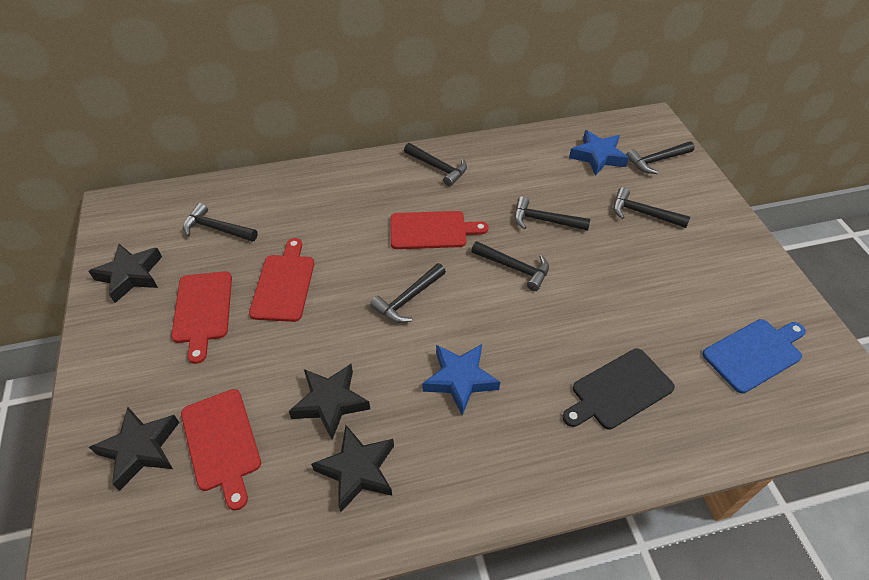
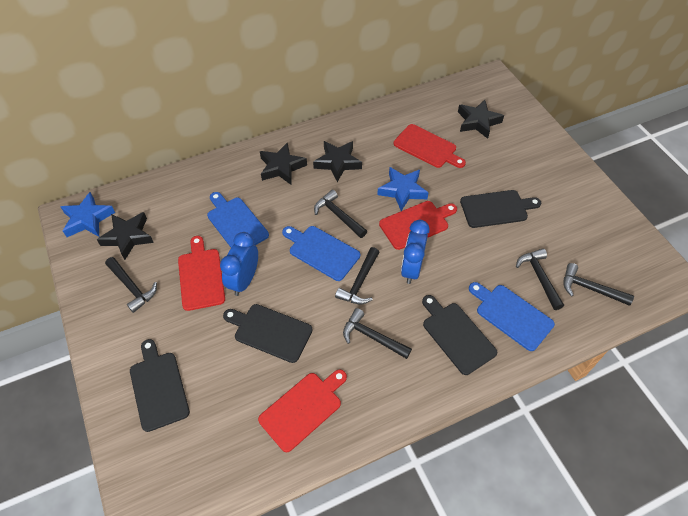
black cutting board: 1 -> 4
black hammer: 7 -> 6
blue clock: 0 -> 2
blue cutting board: 1 -> 3

